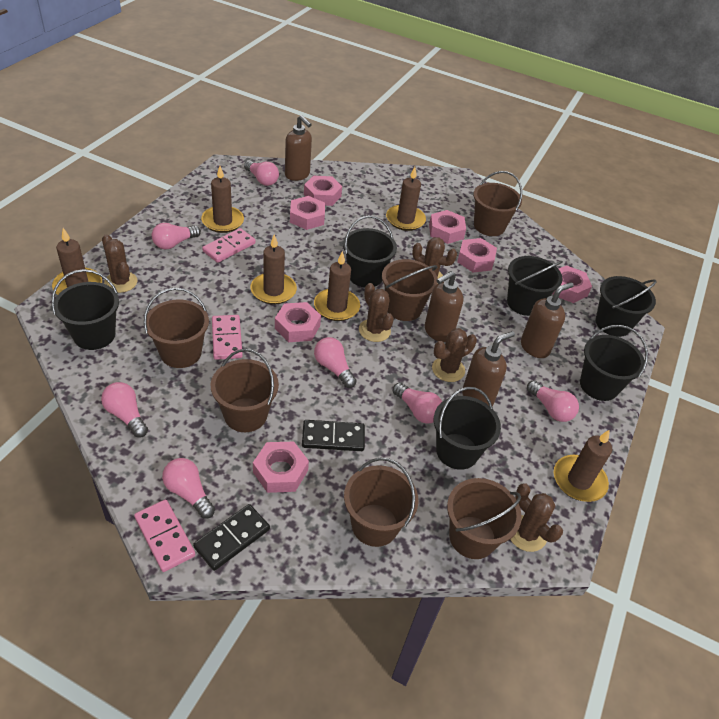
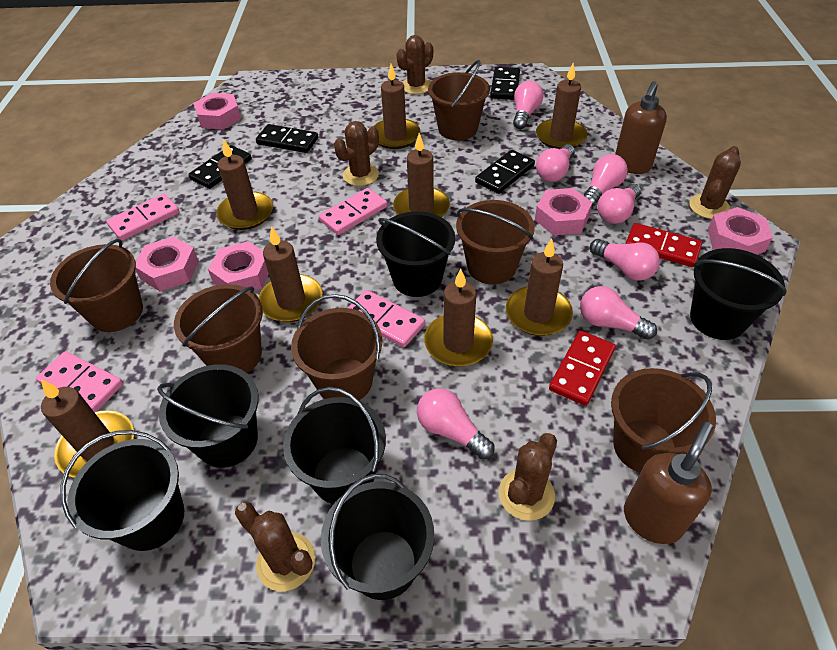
black domino: 2 -> 4
brown candle: 6 -> 8
brown soap dispenser: 4 -> 2
pink domino: 3 -> 4
pink nut: 7 -> 5
red domino: 0 -> 2

